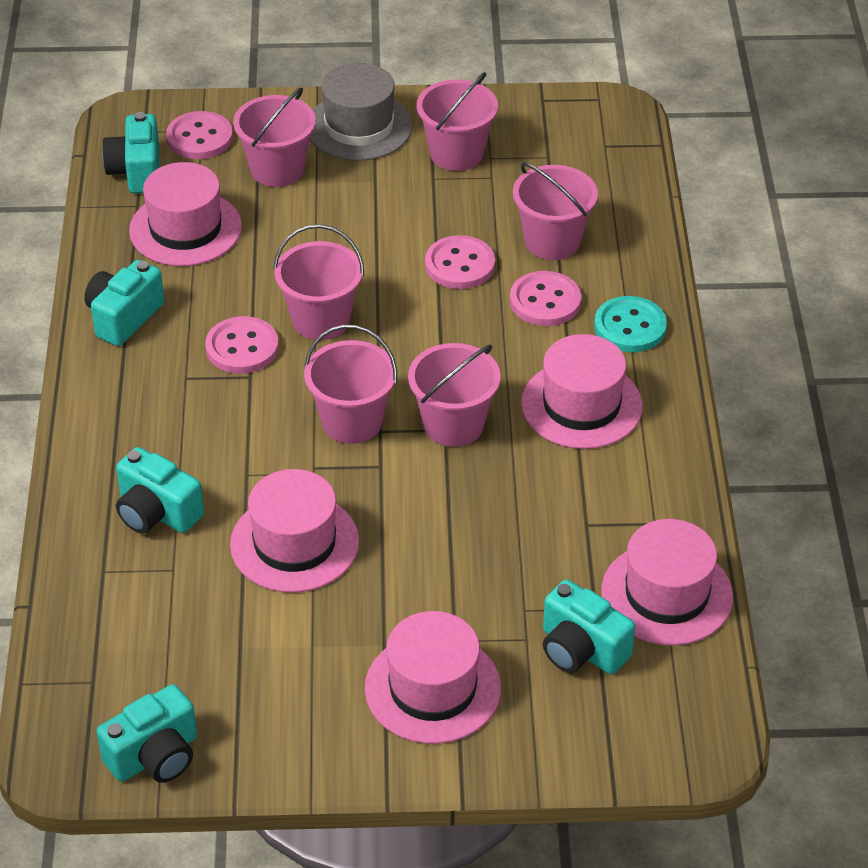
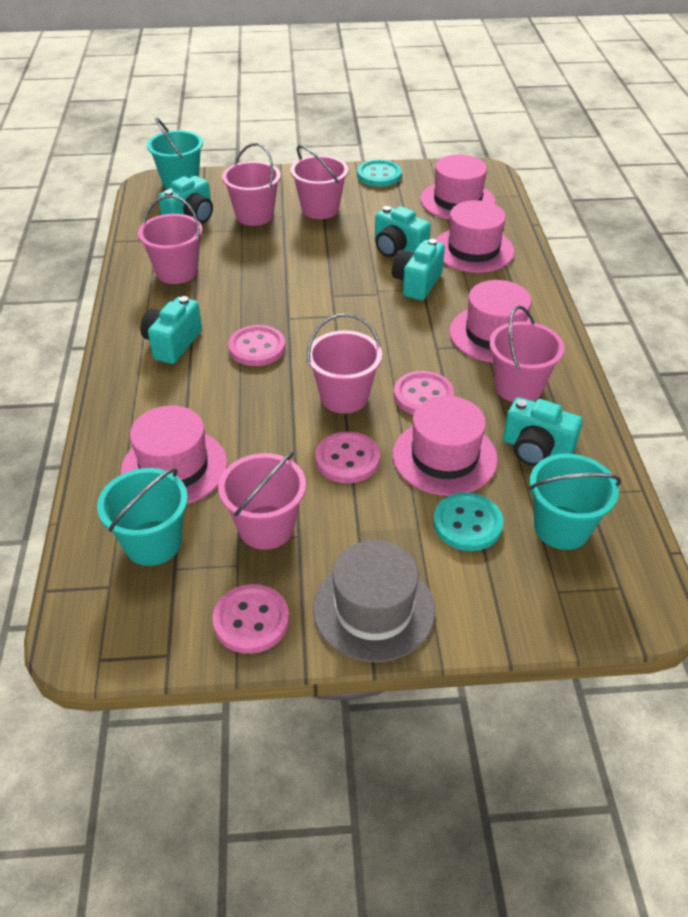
turquoise bucket: 0 -> 3
turquoise button: 1 -> 2

